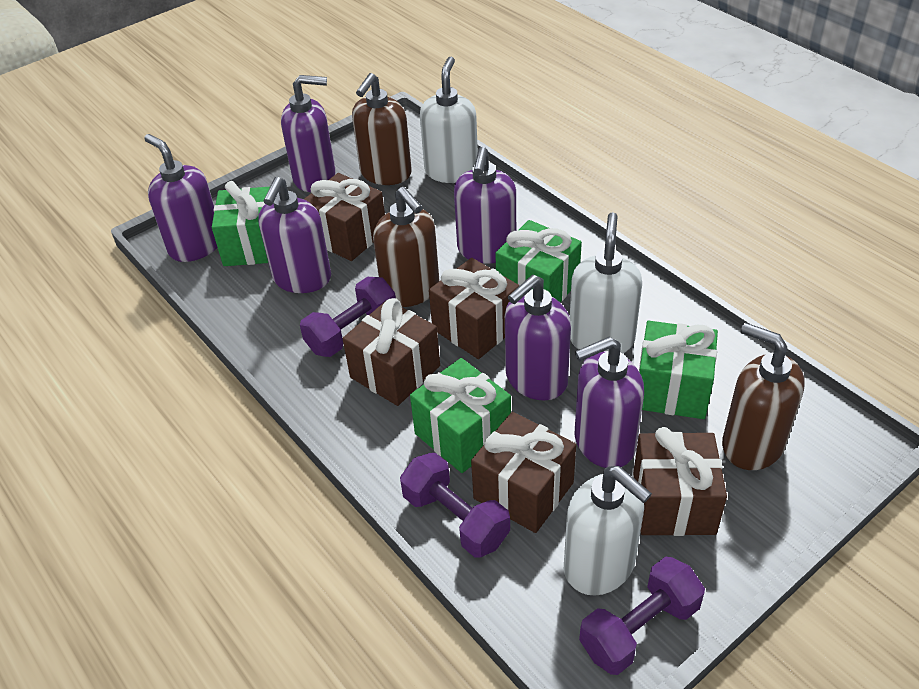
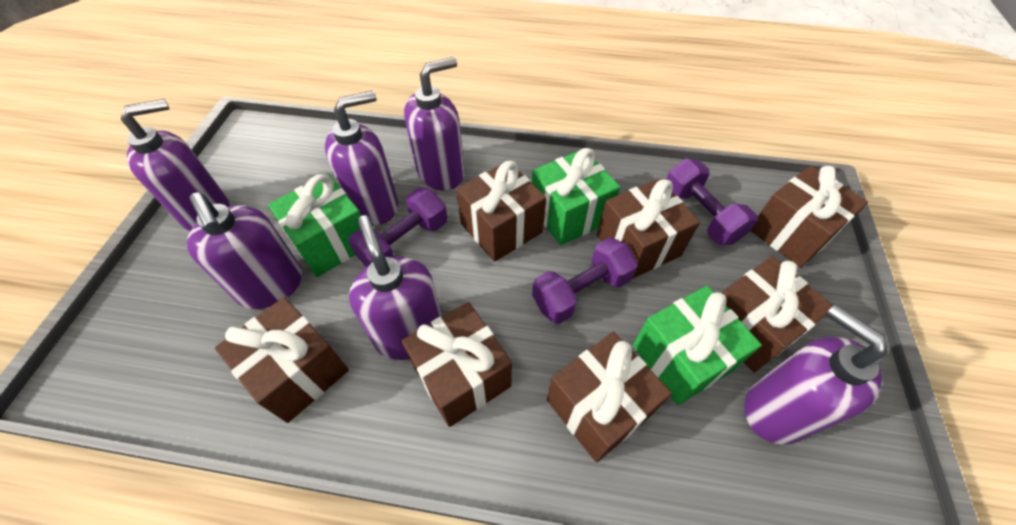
brown gift: 5 -> 7
brown soap dispenser: 3 -> 0
green gift: 4 -> 3
white soap dispenser: 3 -> 0

